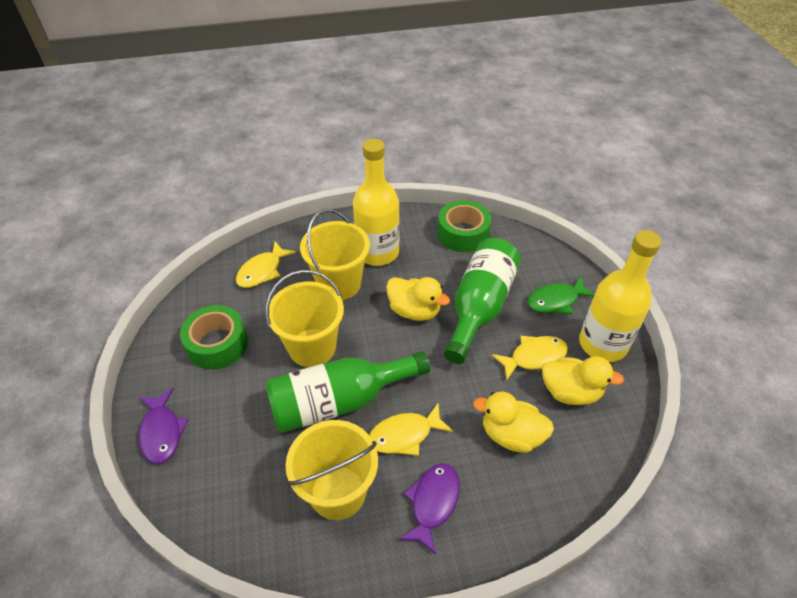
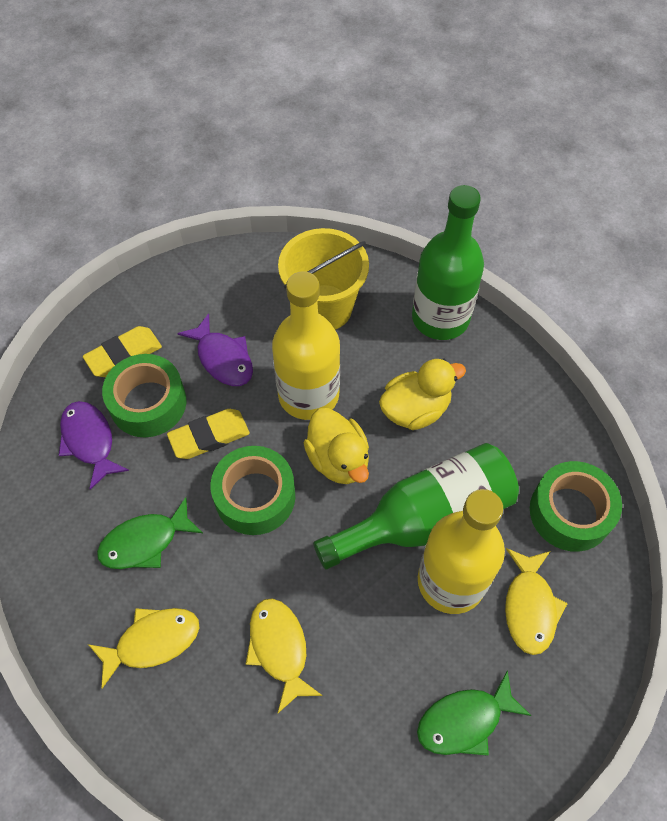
green fish: 1 -> 2
green tape: 2 -> 3
yellow bucket: 3 -> 1
yellow duck: 3 -> 2
yellow eraser: 0 -> 2

